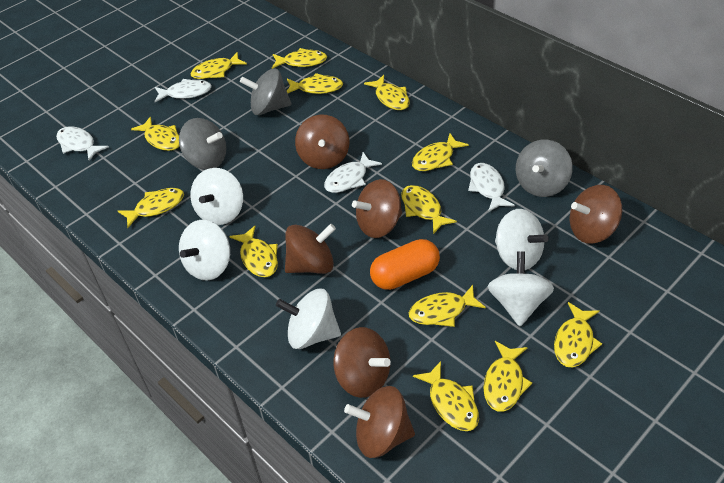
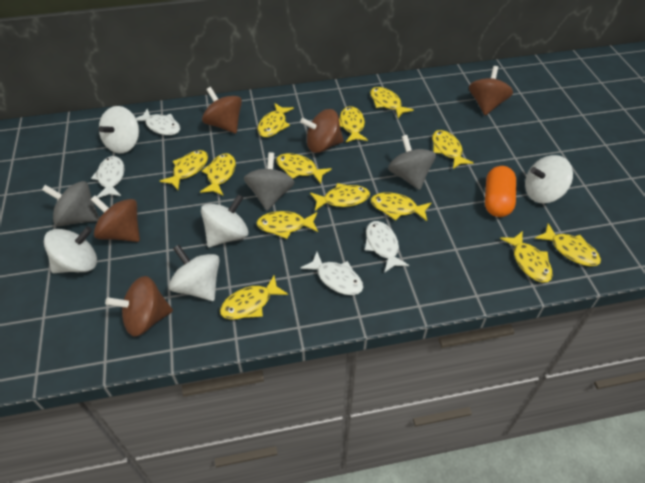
brown spinning top: 6 -> 5

